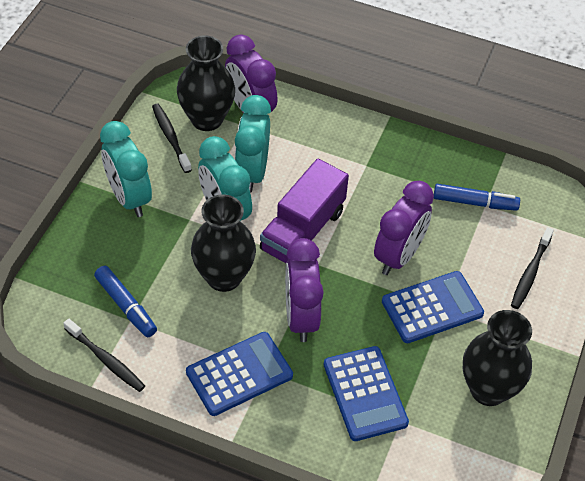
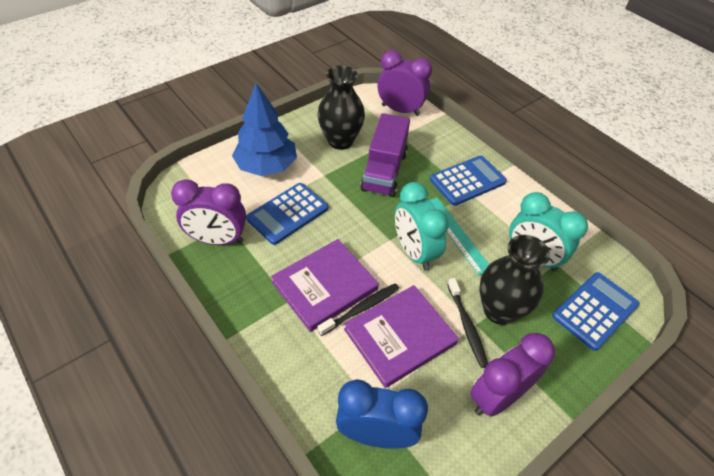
black toothbrush: 3 -> 2
black vase: 3 -> 2
blue clock: 0 -> 1
blue marker: 2 -> 0
blue tree: 0 -> 1
purple book: 0 -> 2
turquoise clock: 3 -> 2
turquoise ruler: 0 -> 1

